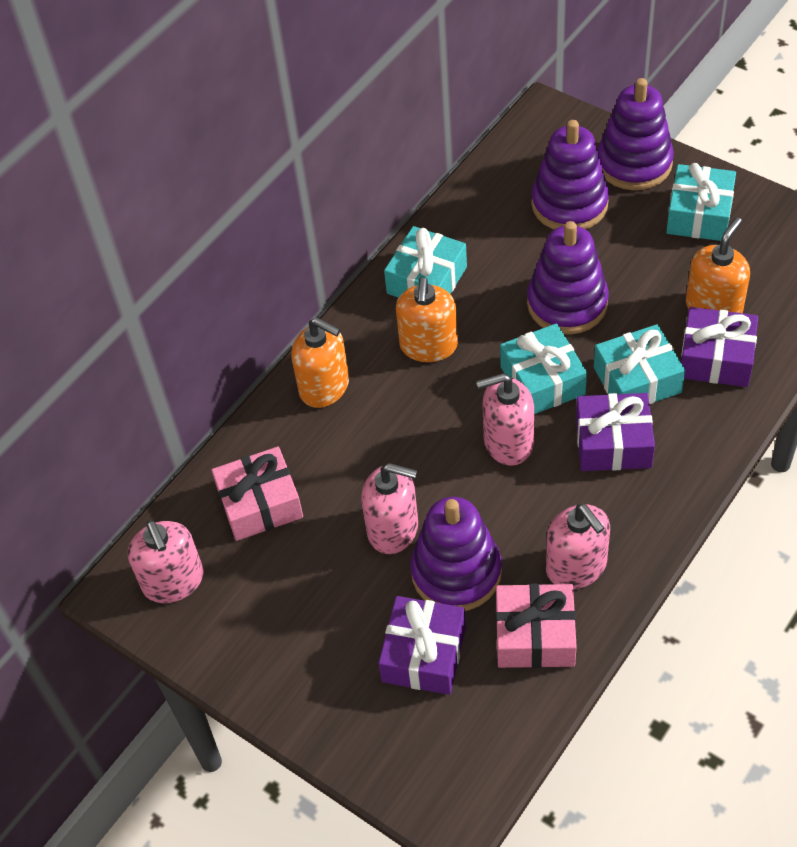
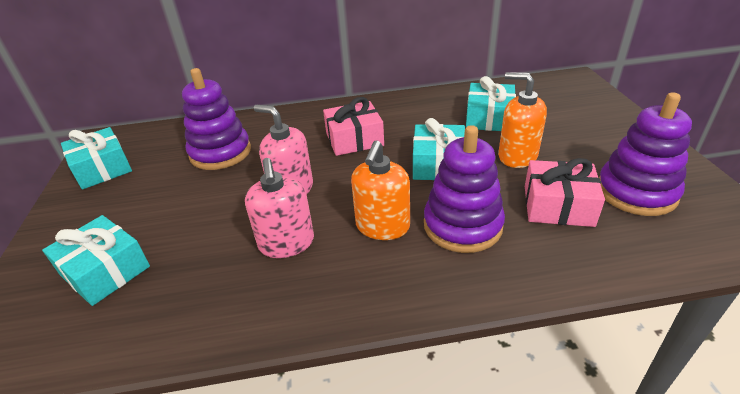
orange soap dispenser: 3 -> 2
pink soap dispenser: 4 -> 2
purple gift: 3 -> 0
purple stacking toy: 4 -> 3

